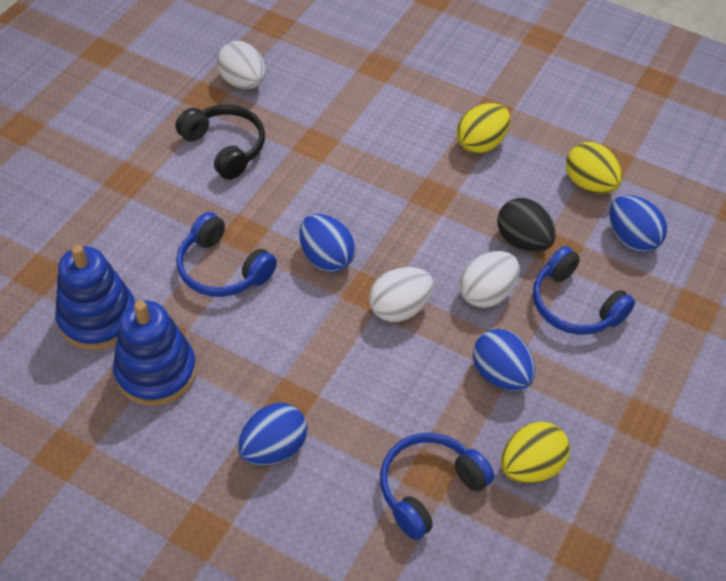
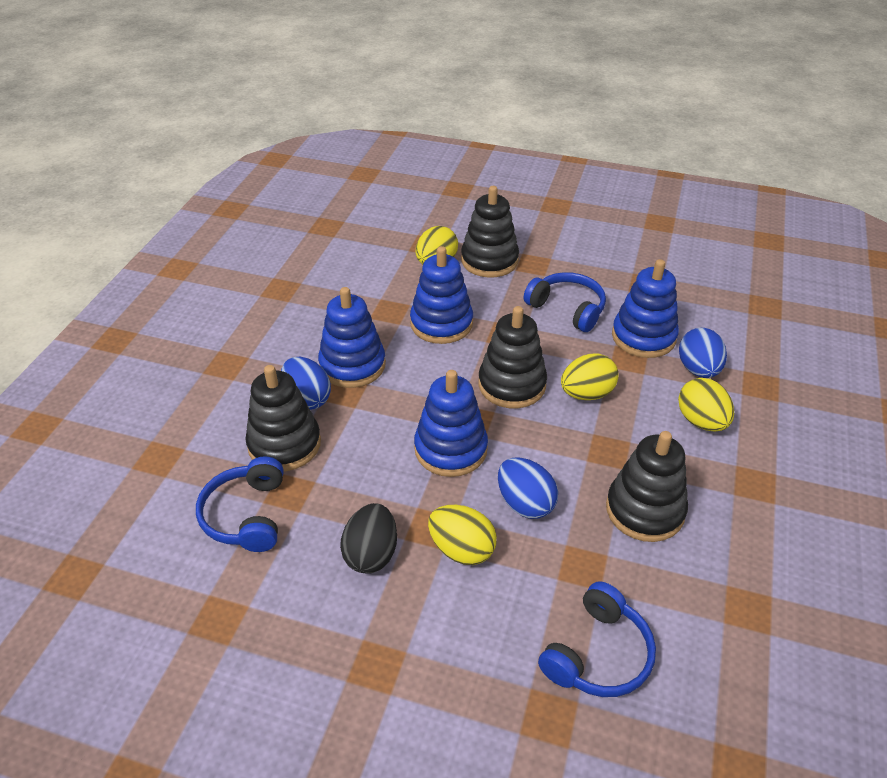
black headphones: 1 -> 0
black stacking toy: 0 -> 4
blue egg: 4 -> 3
blue stacking toy: 2 -> 4
white egg: 3 -> 0
yellow egg: 3 -> 4

